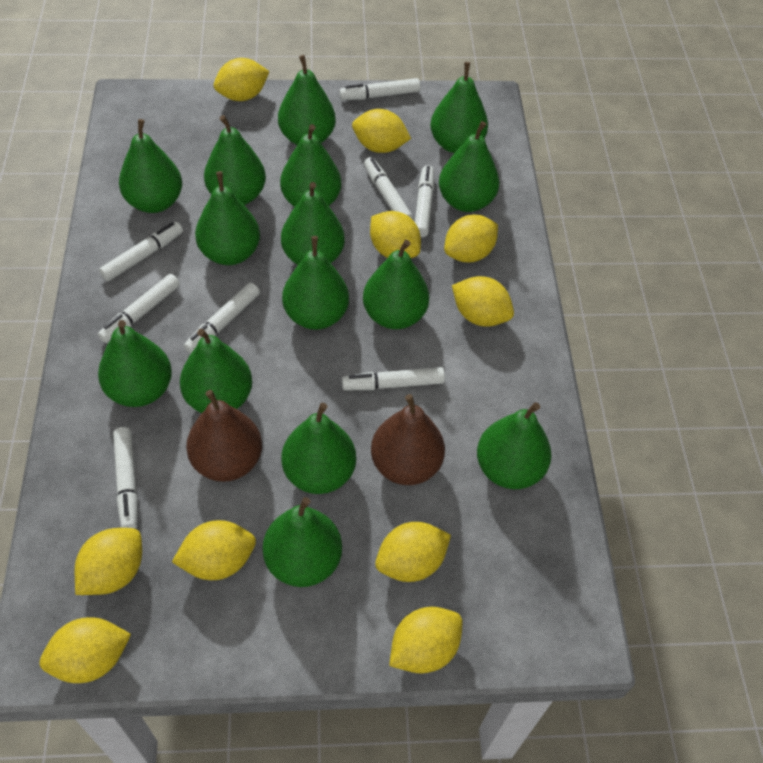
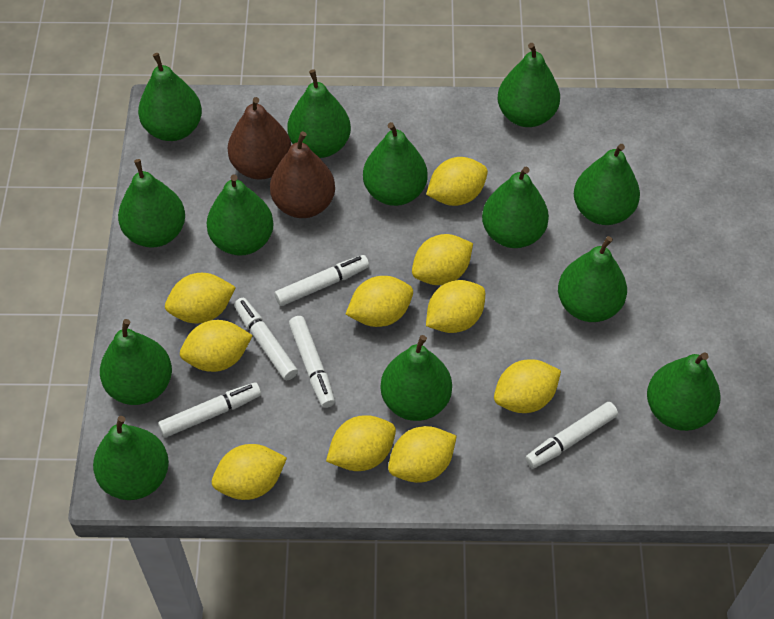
green pear: 15 -> 13
white marker: 8 -> 5

